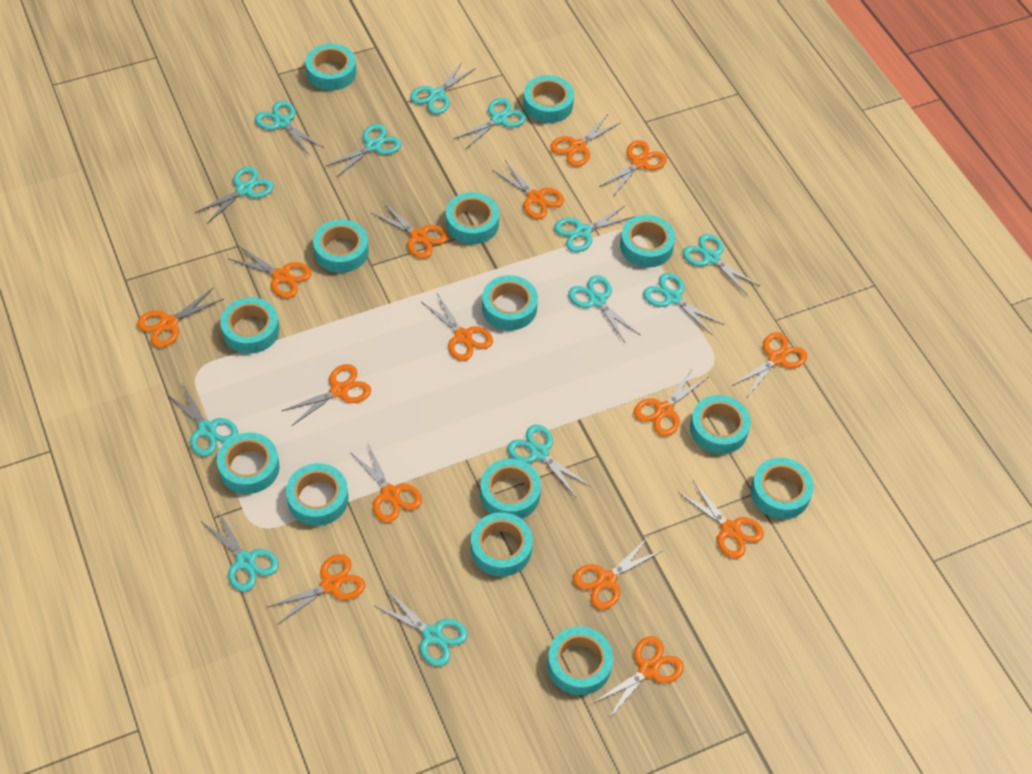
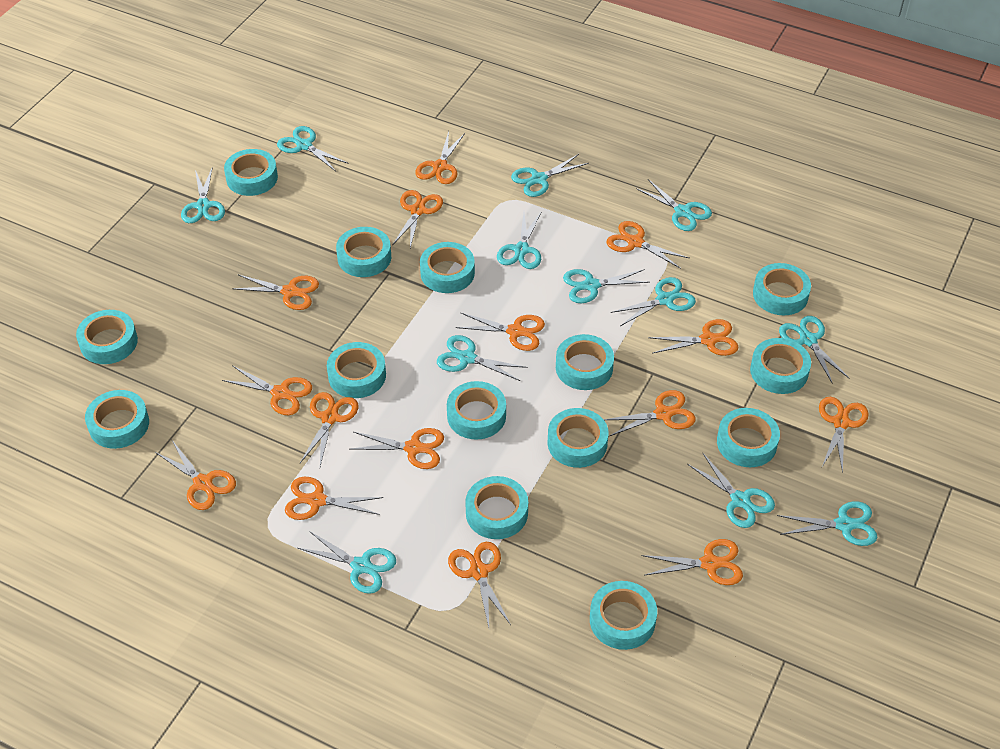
turquoise scissors: 13 -> 12

